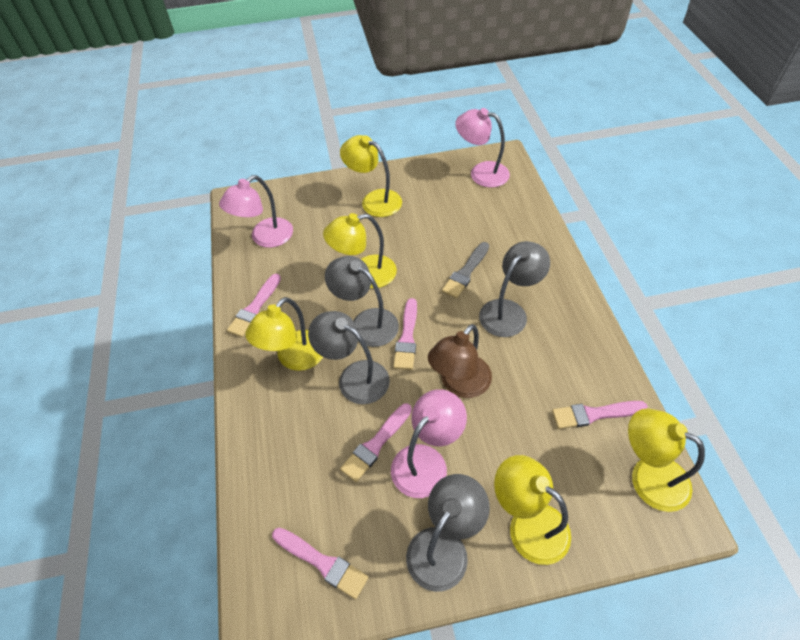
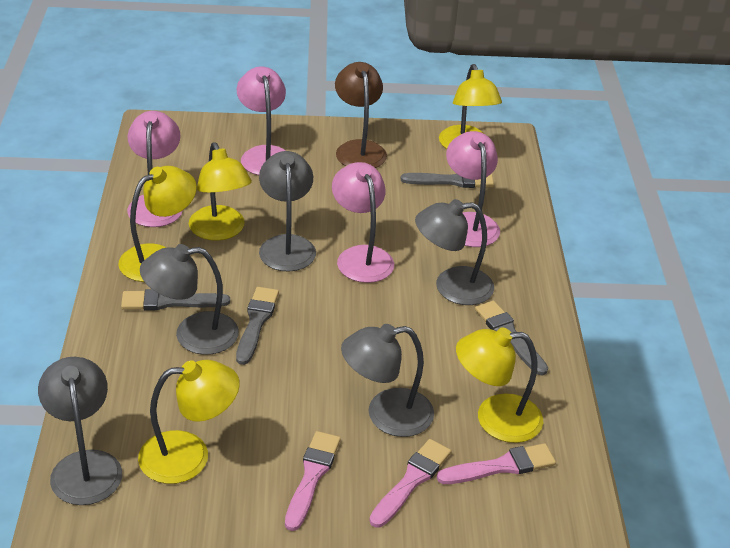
grey brush: 1 -> 4
grey lamp: 4 -> 5
pink brush: 5 -> 3
pink lamp: 3 -> 4

